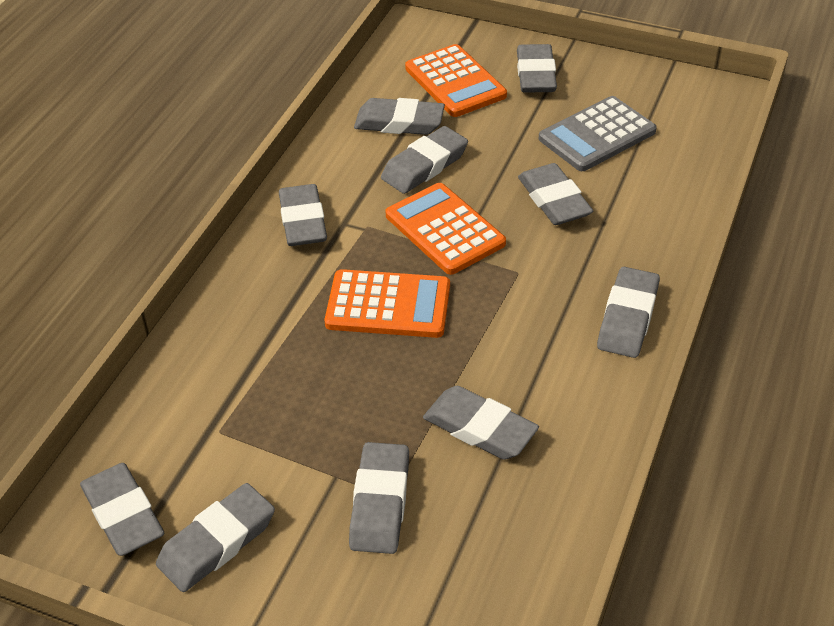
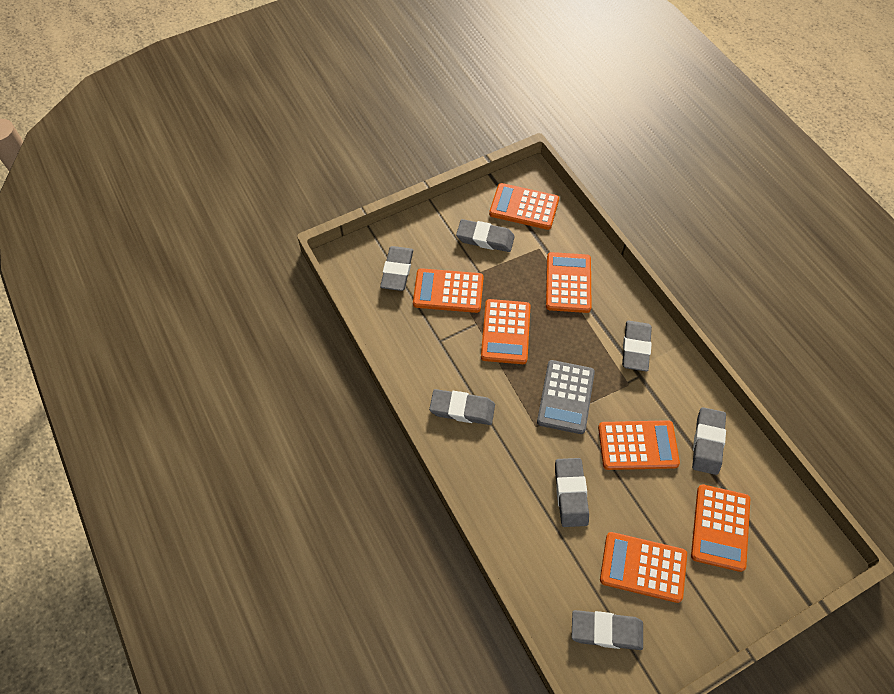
grey eraser: 10 -> 7
orange calculator: 3 -> 7

